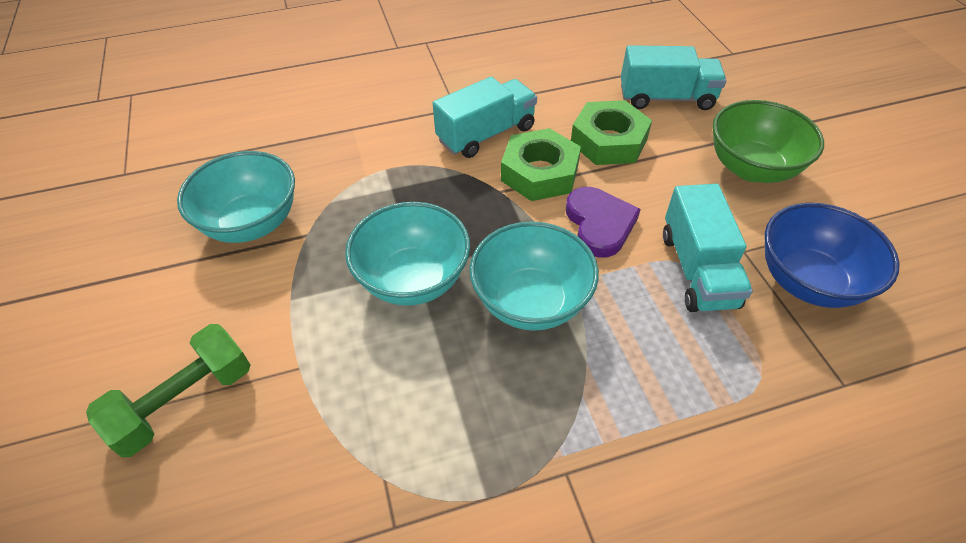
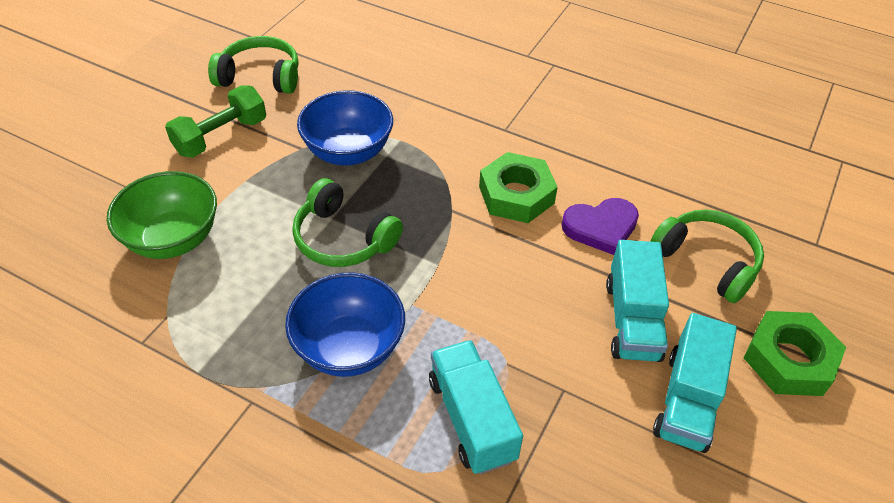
blue bowl: 1 -> 2
green headphones: 0 -> 3
turquoise bowl: 3 -> 0

